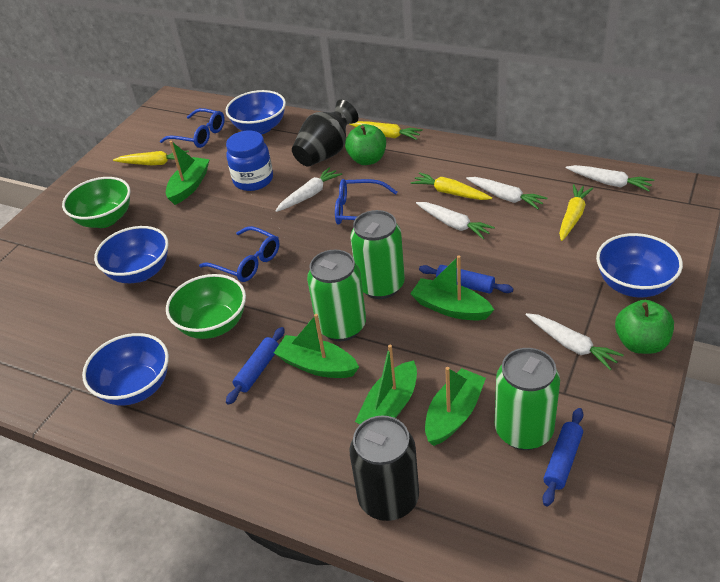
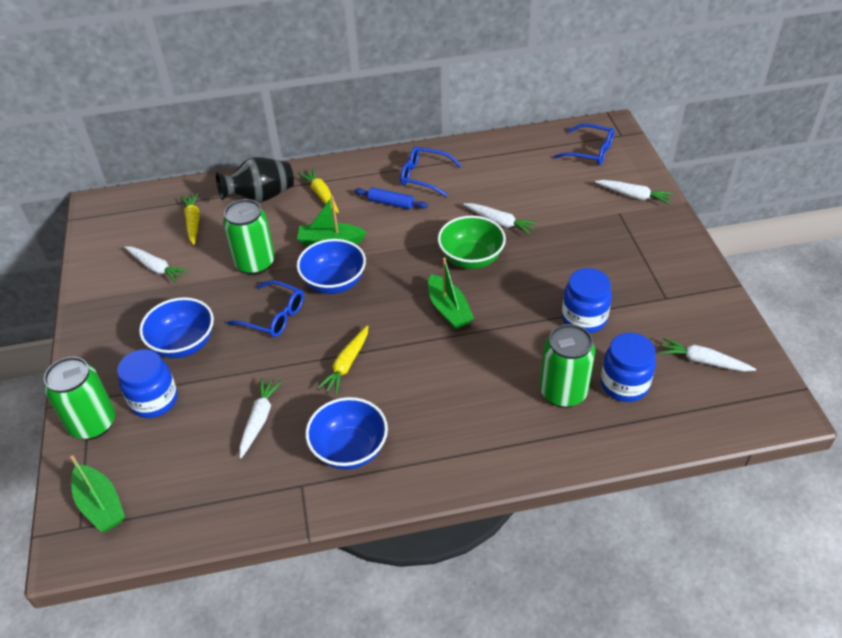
black can: 1 -> 0
blue bowl: 4 -> 3
blue jar: 1 -> 3
blue rolling pin: 3 -> 1
green apple: 2 -> 0
green boat: 5 -> 3
green bowl: 2 -> 1
yellow carrot: 4 -> 3

